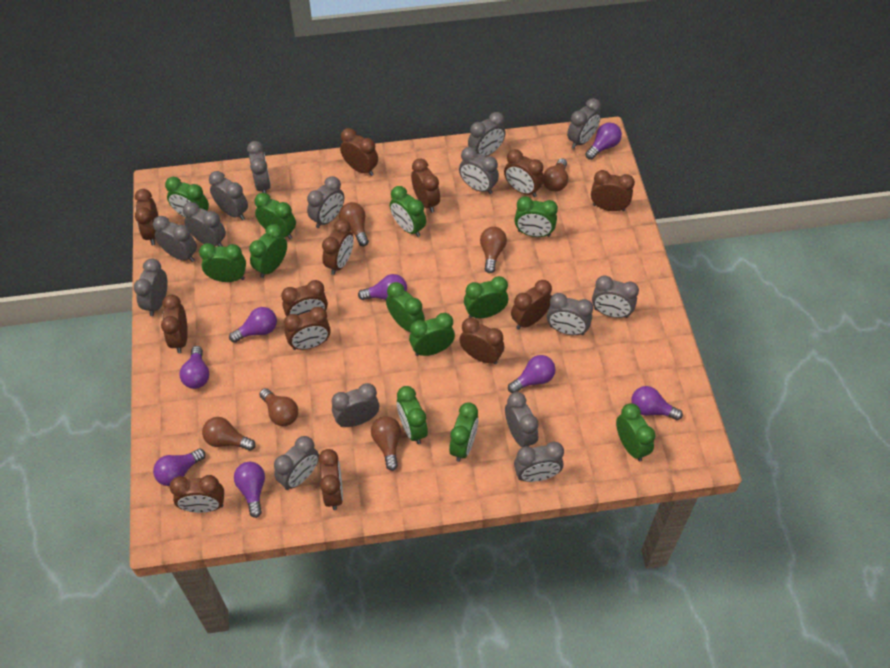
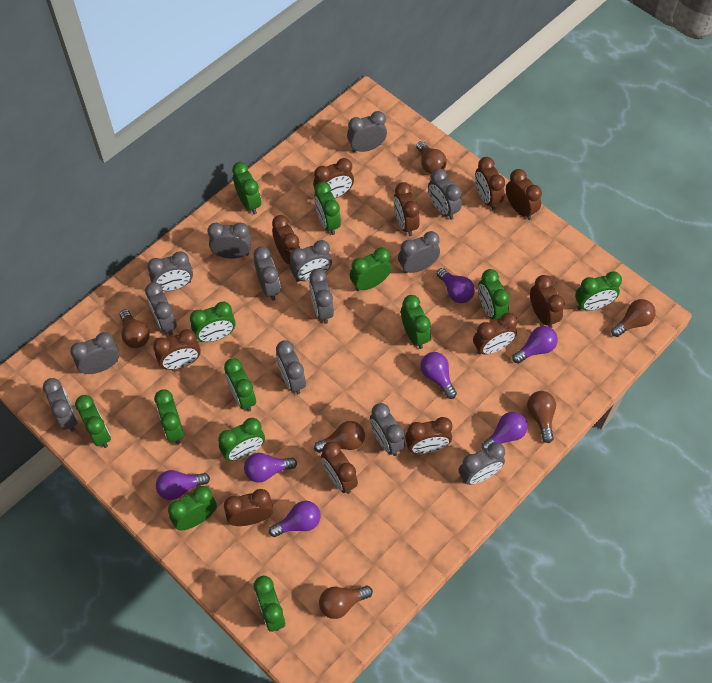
brown clock: 13 -> 11
green clock: 12 -> 13
grey clock: 15 -> 14
purple light bulb: 8 -> 7

